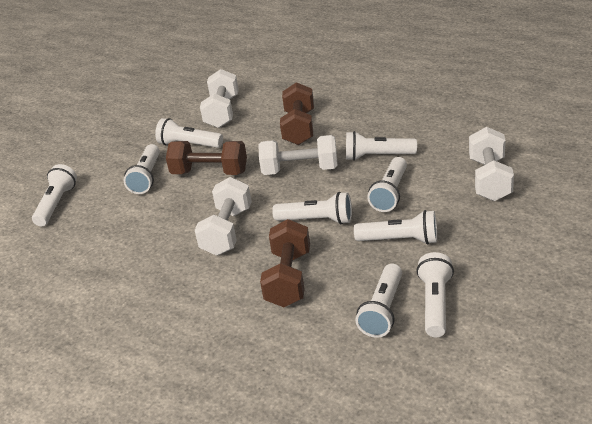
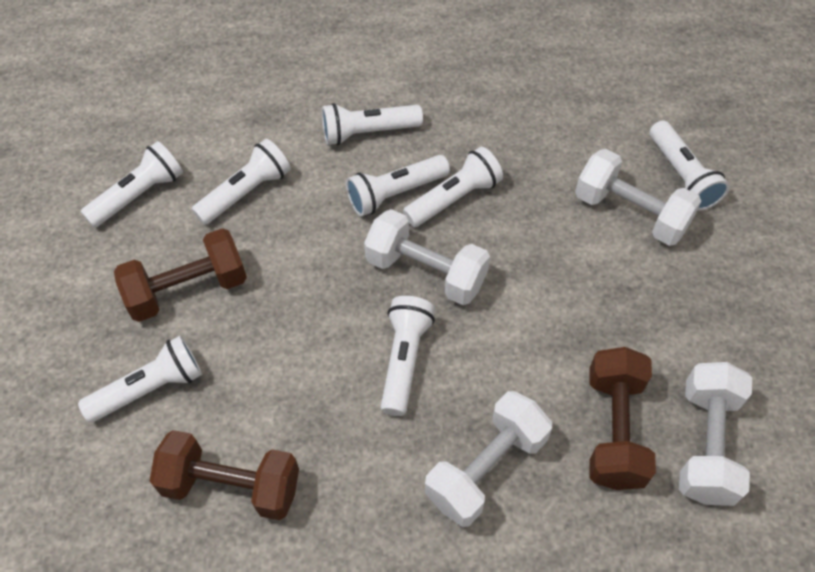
white flashlight: 9 -> 8

